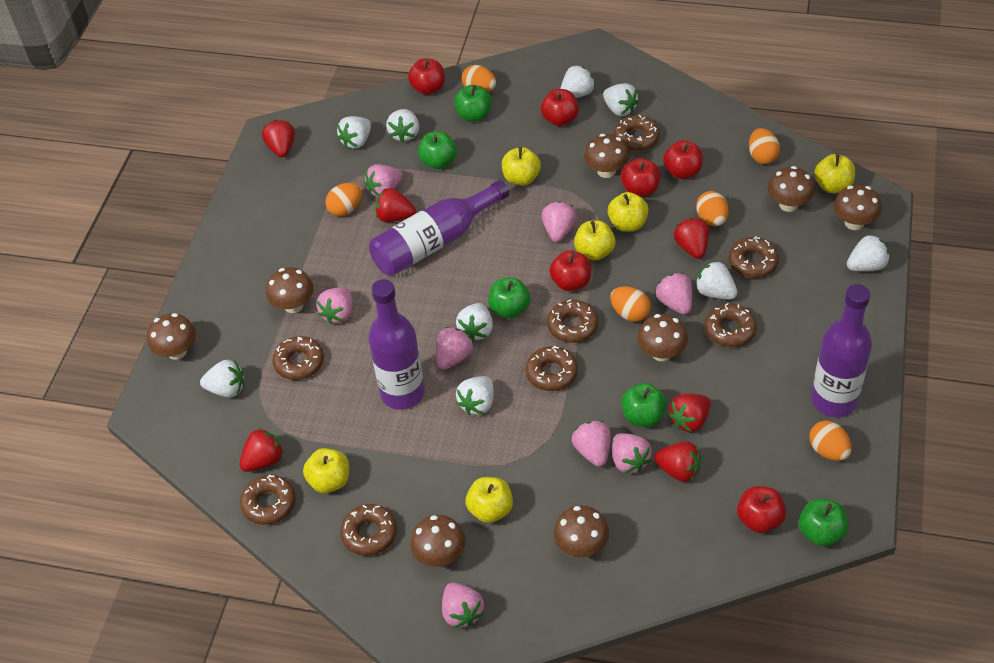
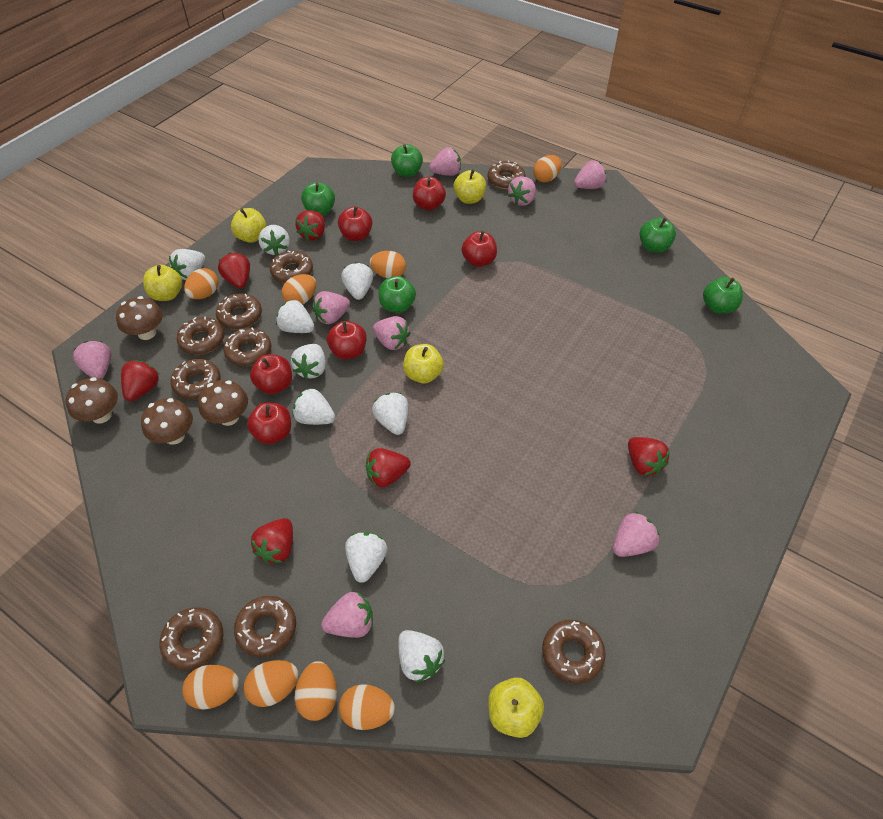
brown donut: 8 -> 9
brown mushroom: 8 -> 4
orange egg: 6 -> 8
purple bottle: 3 -> 0
yellow apple: 6 -> 5

